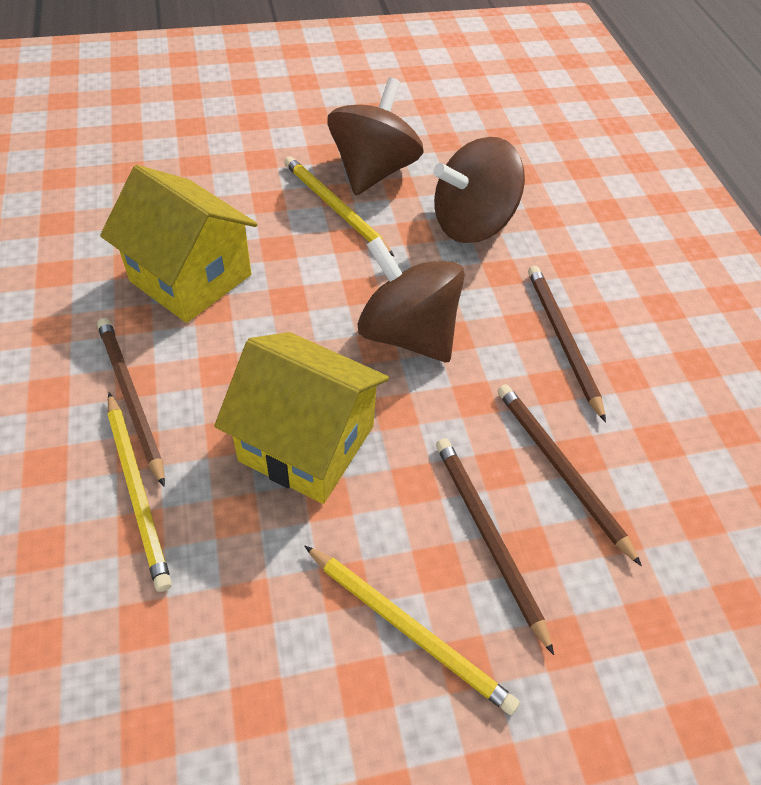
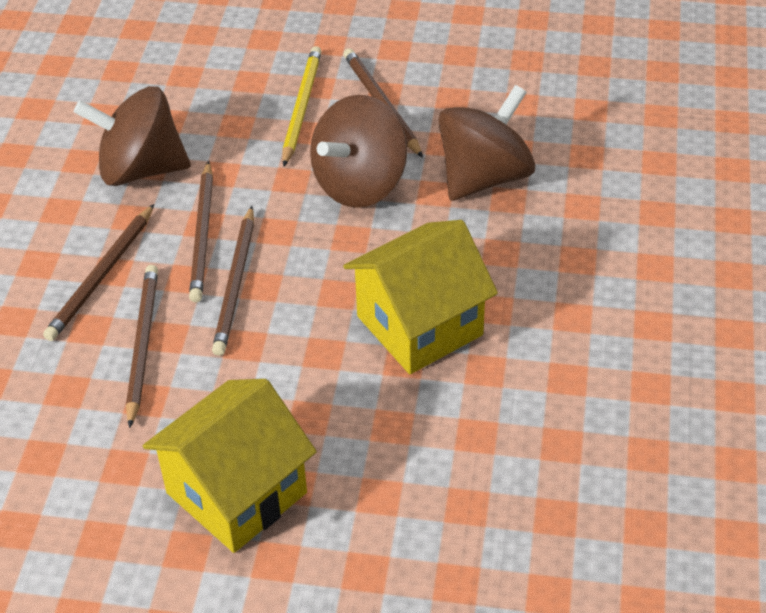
brown pencil: 4 -> 5
yellow pencil: 3 -> 1

